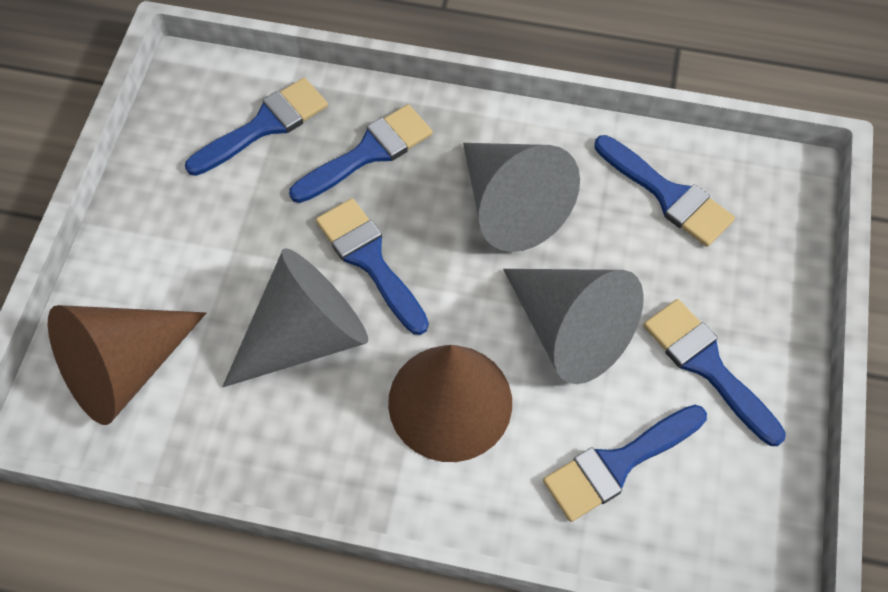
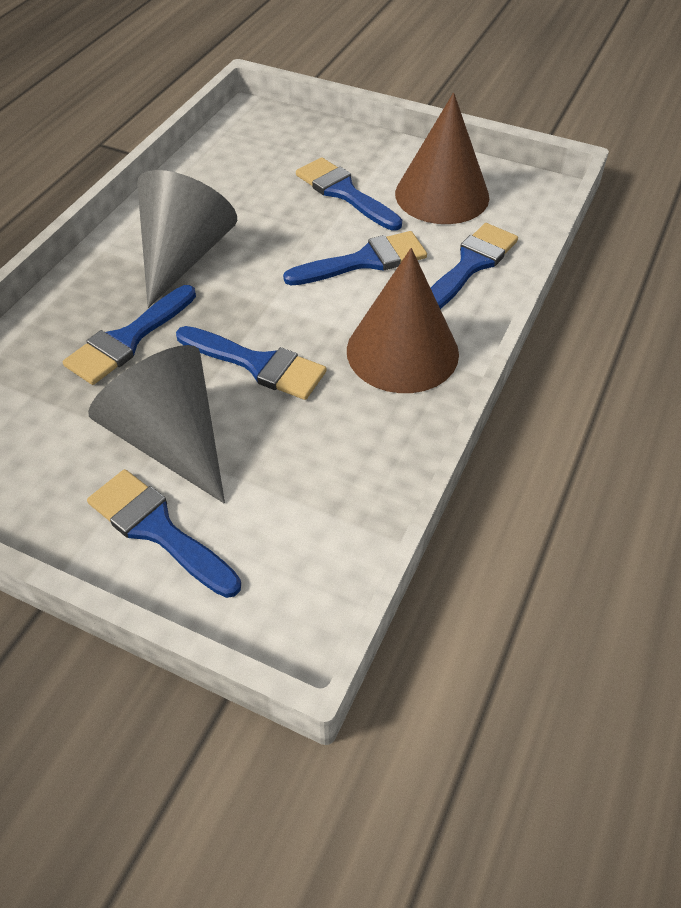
grey cone: 3 -> 2

